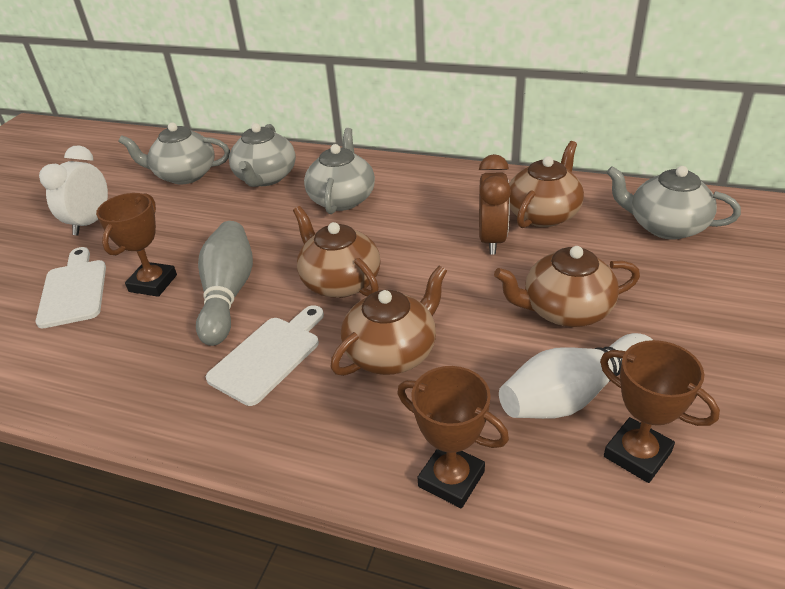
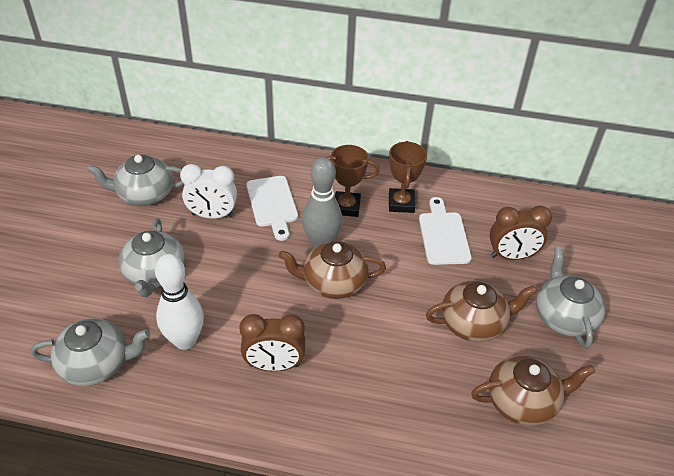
brown clock: 1 -> 2
brown teapot: 4 -> 3
brown trophy: 3 -> 2

